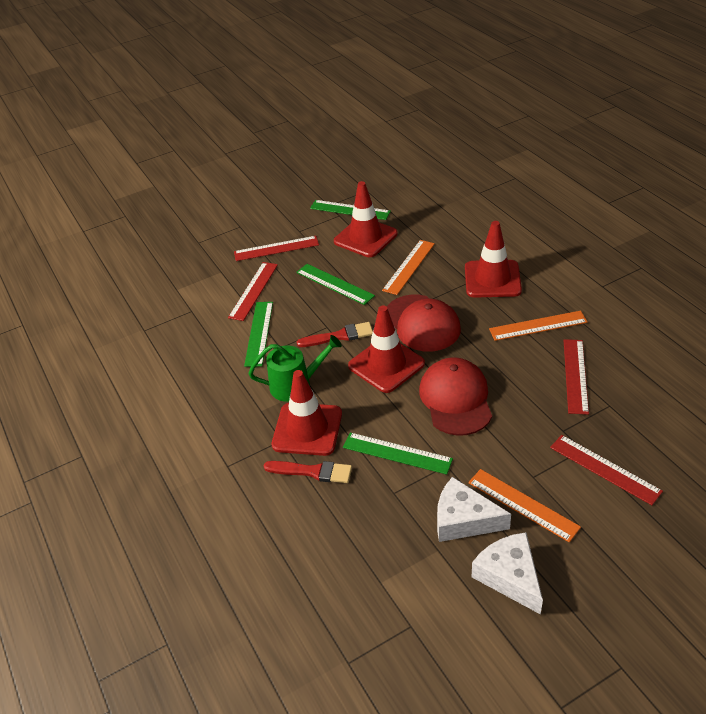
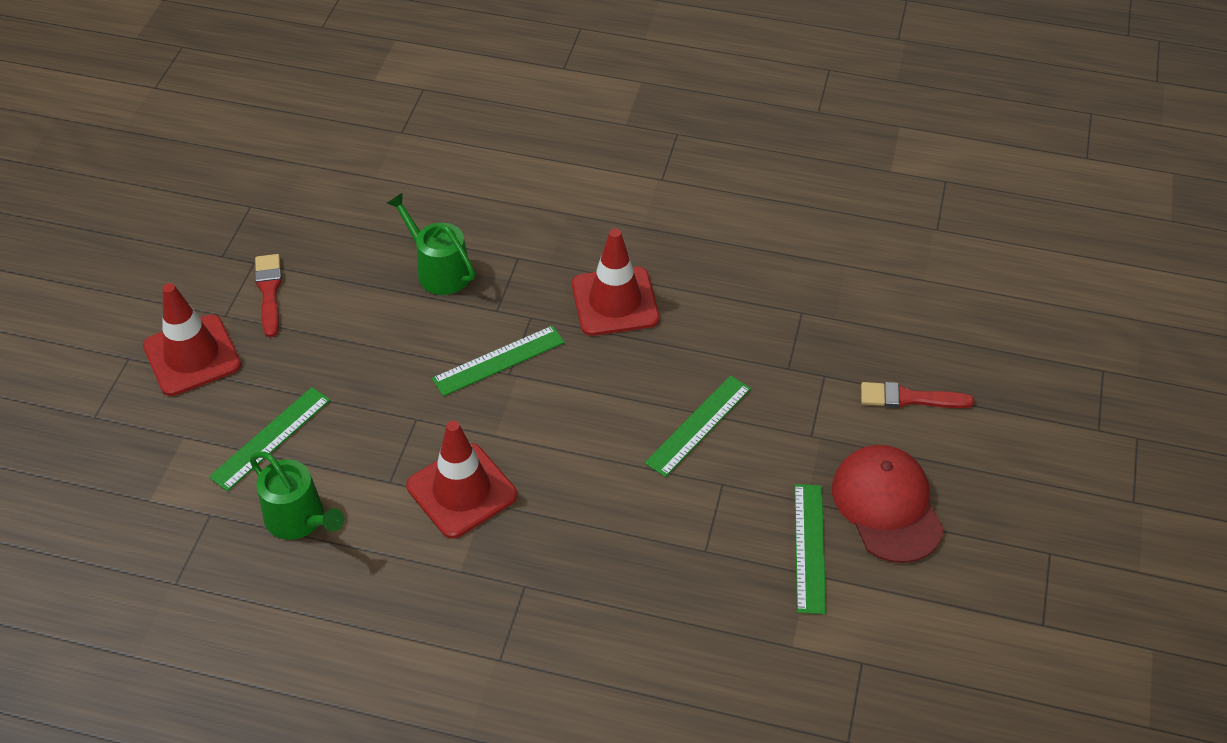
green watering can: 1 -> 2
orange ruler: 3 -> 0
red cap: 2 -> 1
red ruler: 4 -> 0
red traffic cone: 4 -> 3
white cheese: 2 -> 0

